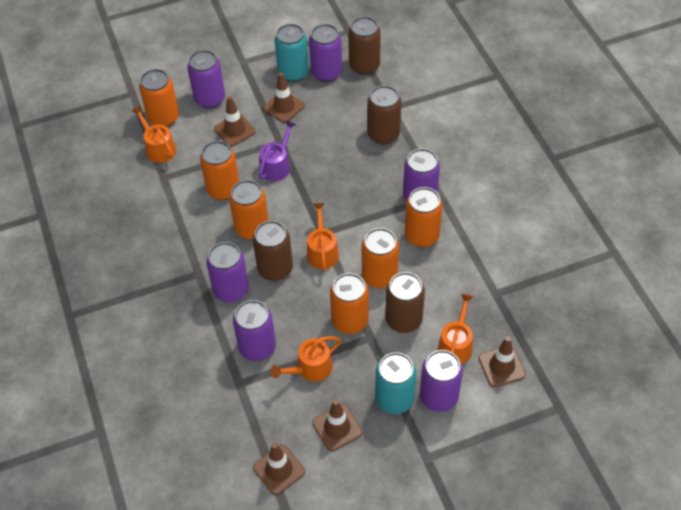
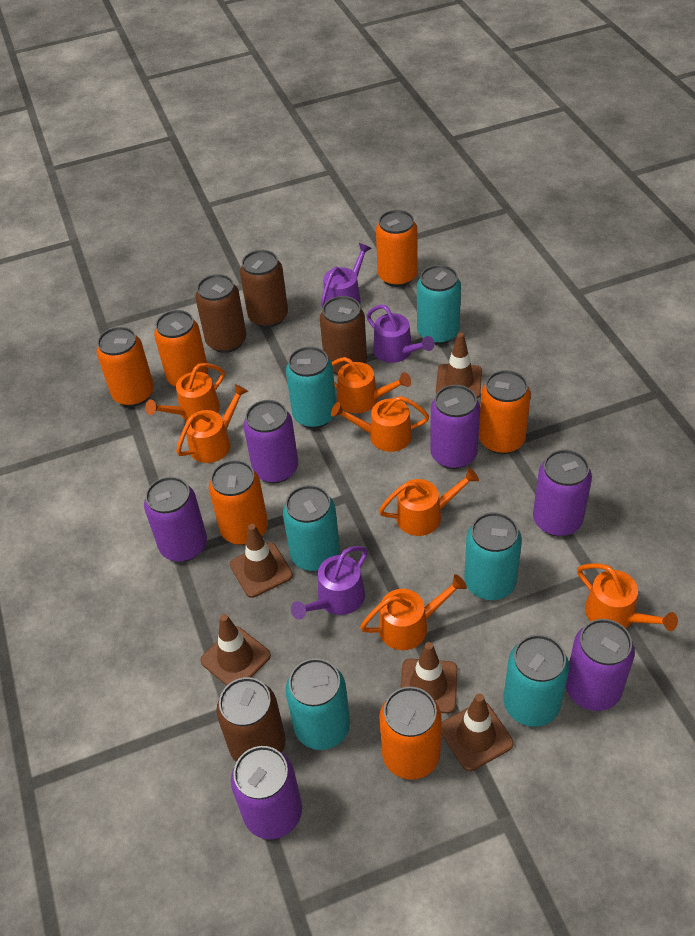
orange watering can: 4 -> 7
purple watering can: 1 -> 3
turquoise can: 2 -> 6

